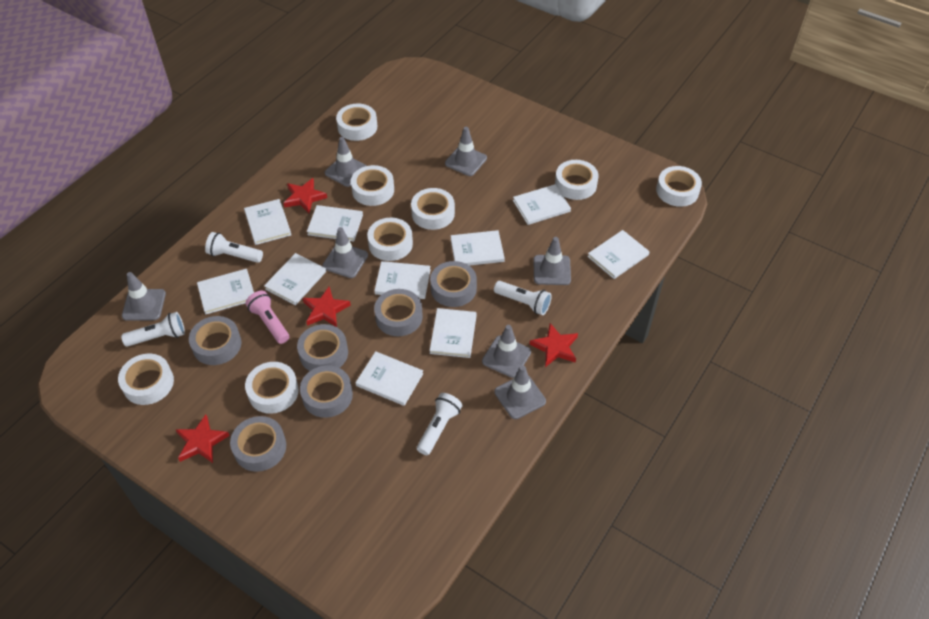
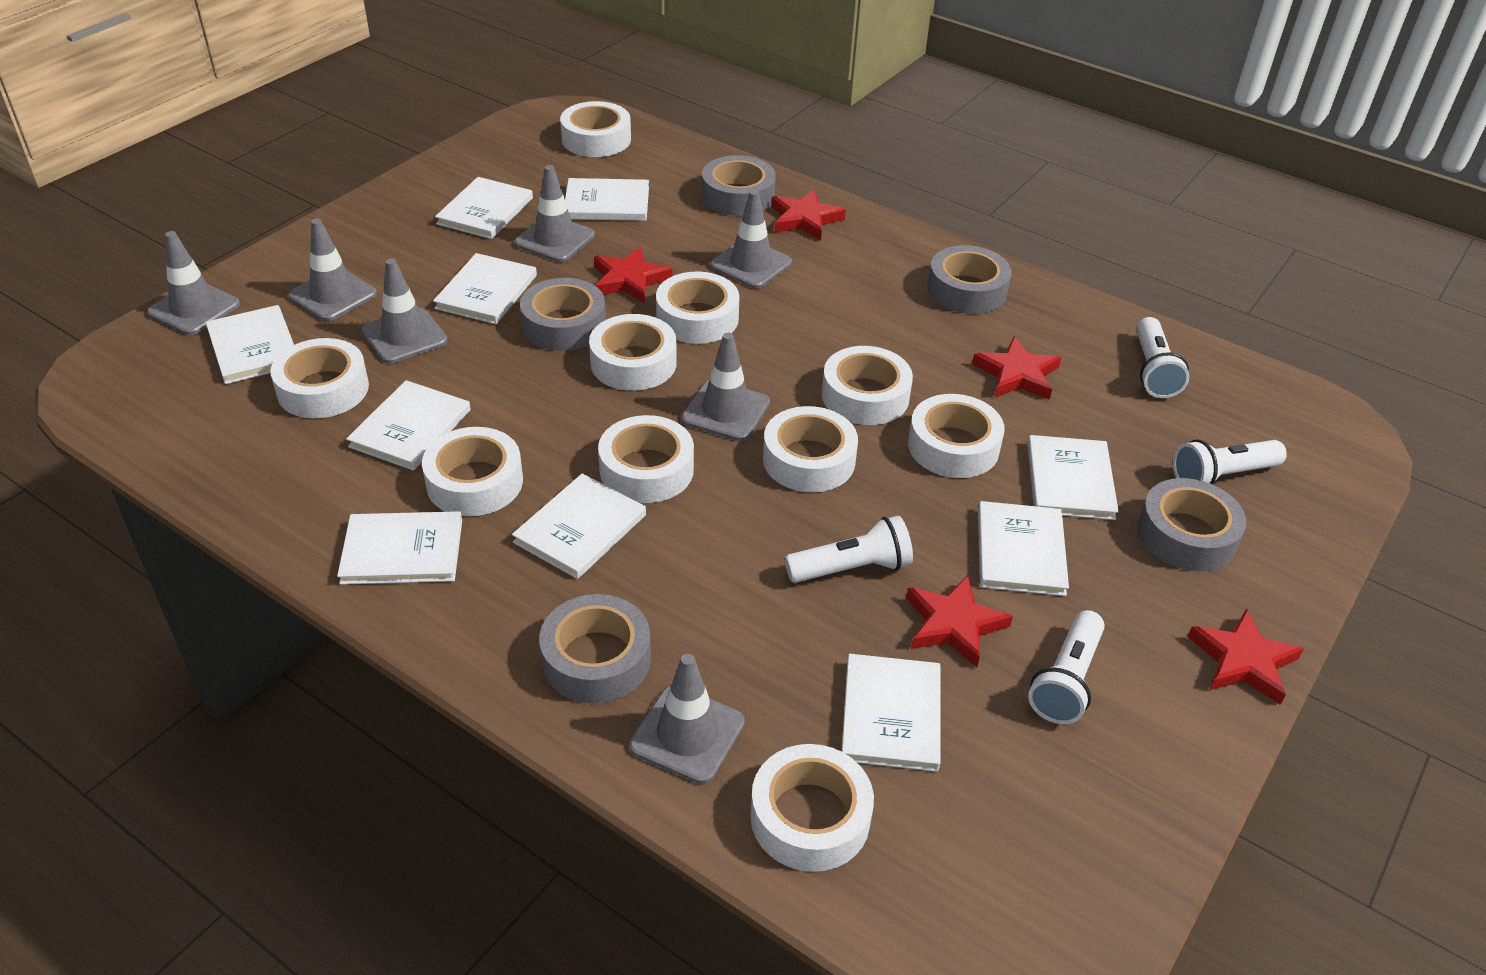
grey tape: 6 -> 5
pink flashlight: 1 -> 0
red star: 4 -> 5
white tape: 8 -> 10

